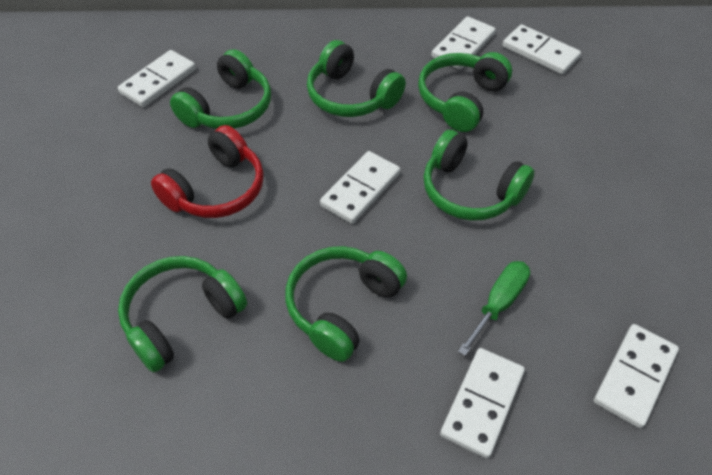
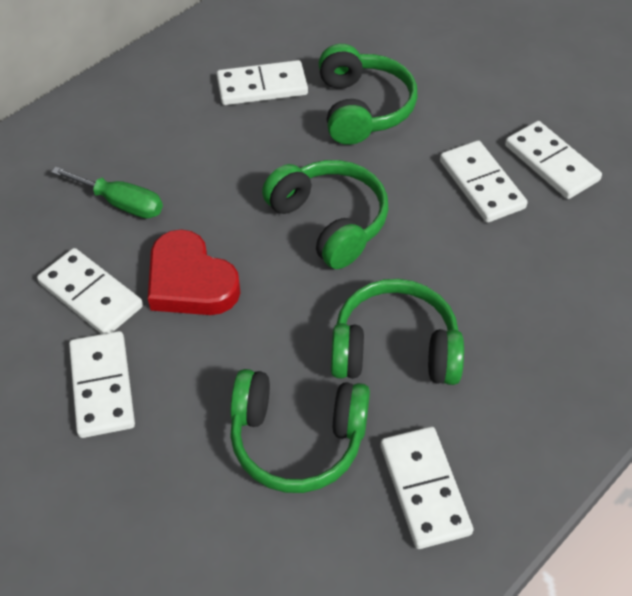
green headphones: 6 -> 4
red headphones: 1 -> 0
red heart: 0 -> 1

